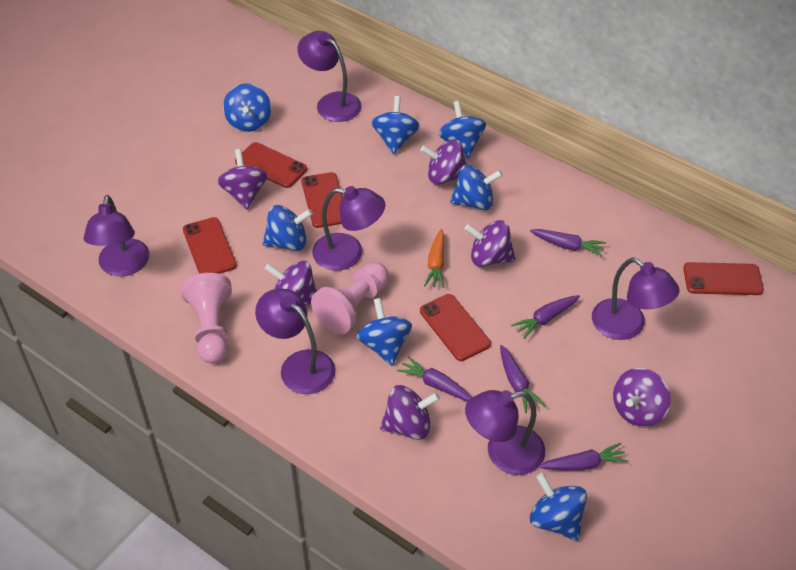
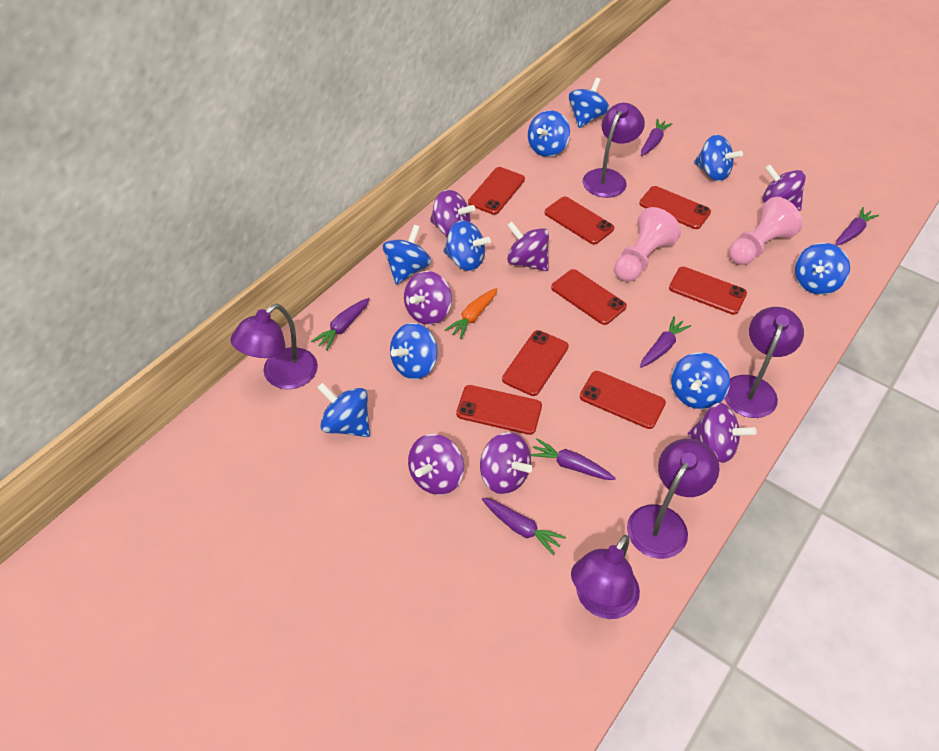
blue spinning top: 7 -> 9
purple carrot: 5 -> 6
purple lamp: 6 -> 5
purple spinning top: 6 -> 7
red phone: 5 -> 8

